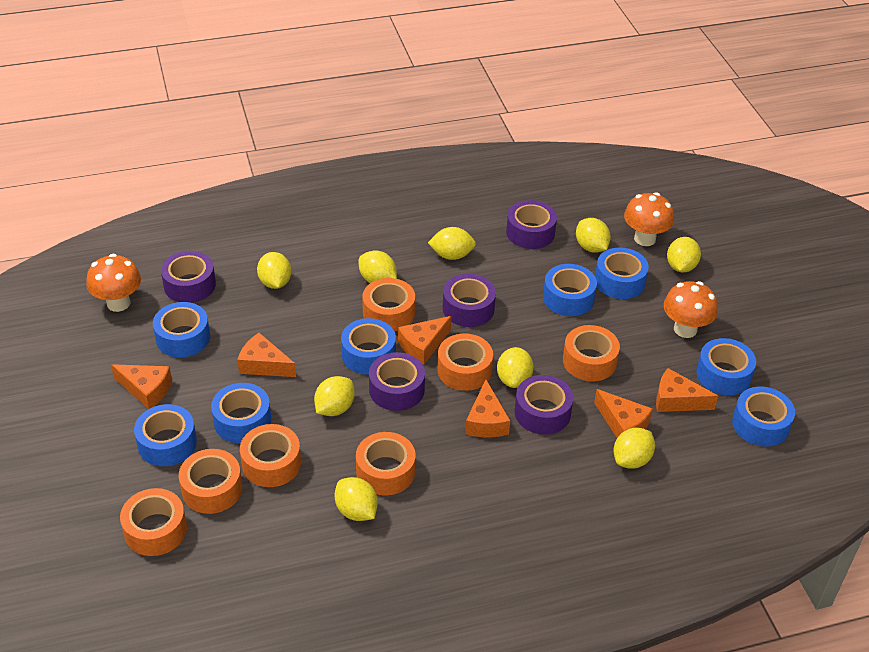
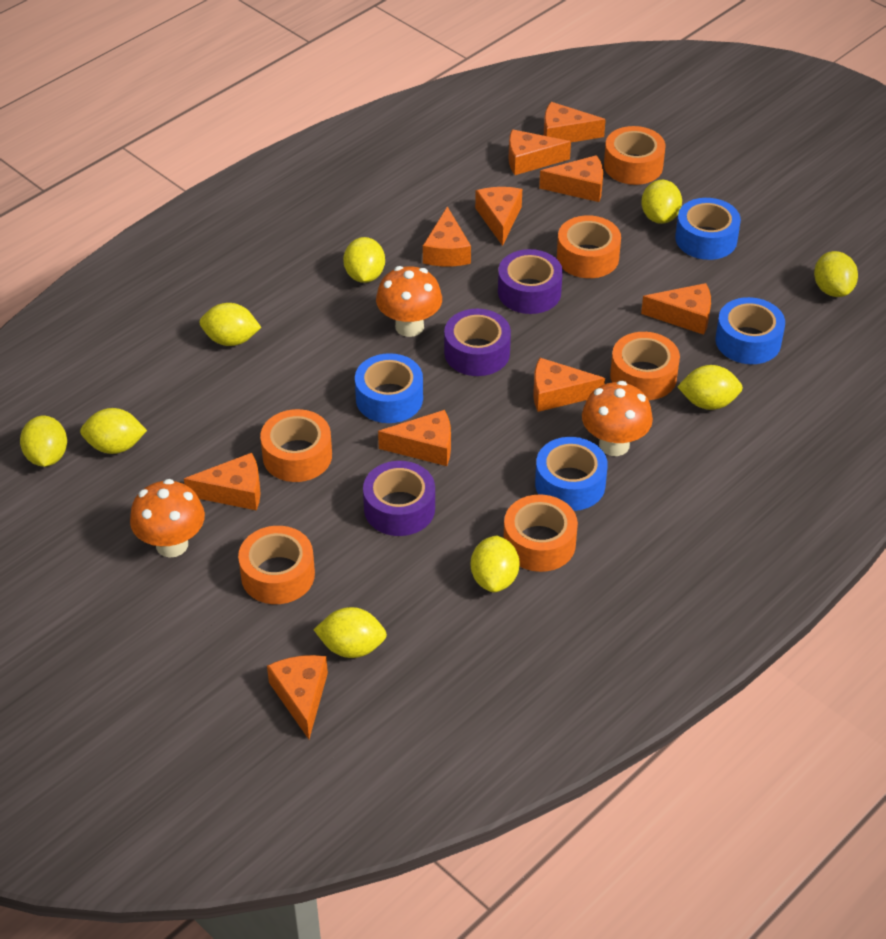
blue tape: 8 -> 4
orange cheese: 6 -> 10
orange tape: 7 -> 6
purple tape: 5 -> 3

